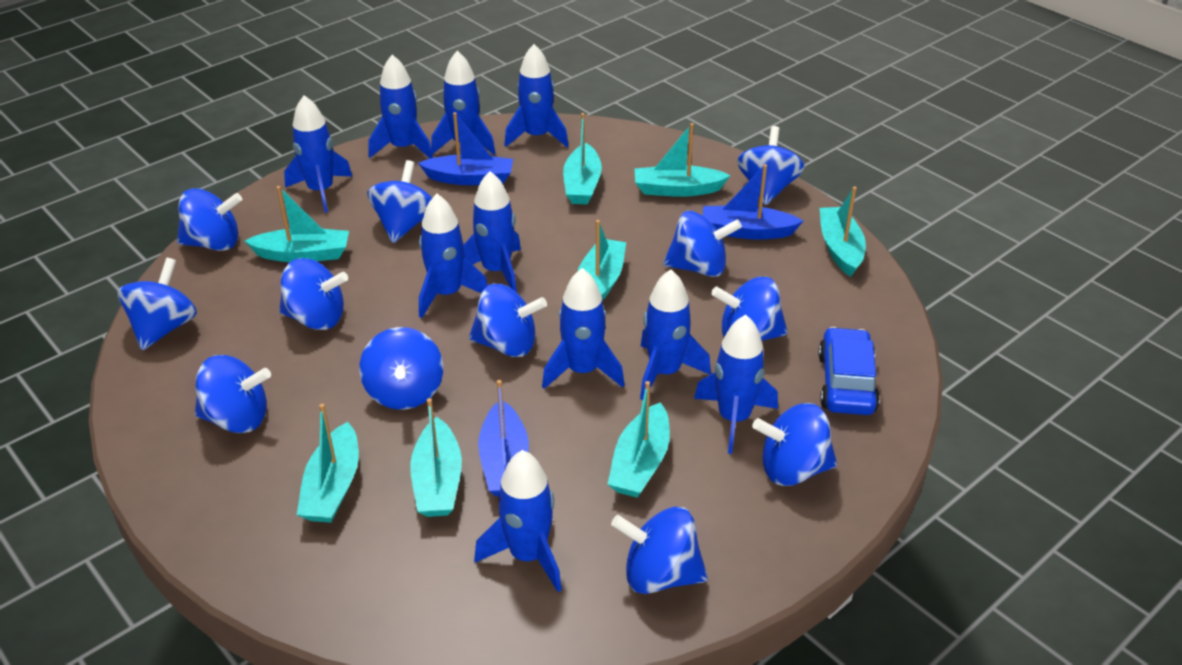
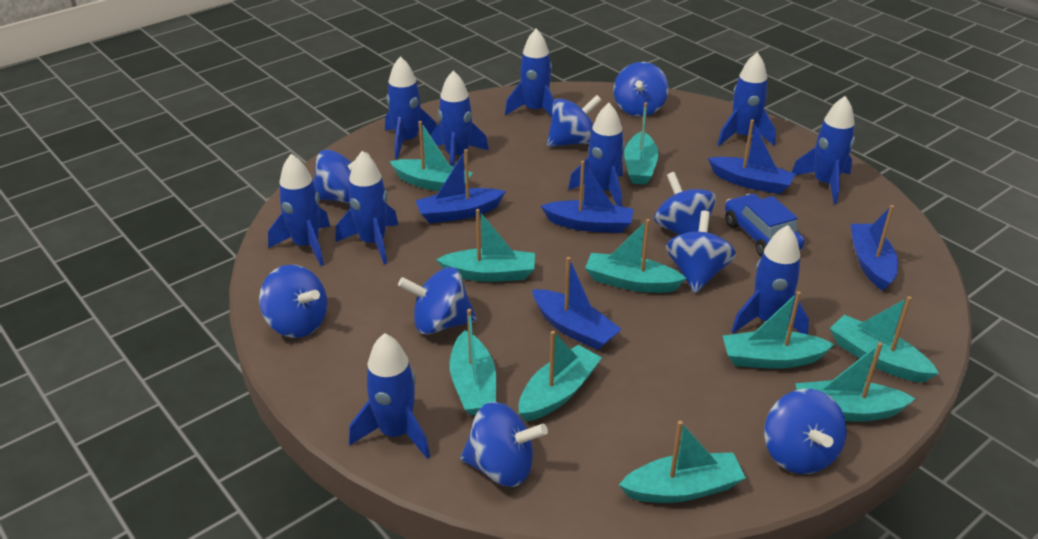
blue boat: 3 -> 5
blue spinning top: 12 -> 9
turquoise boat: 8 -> 10

